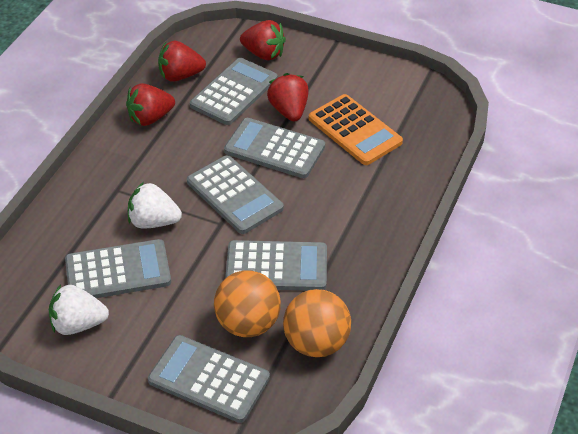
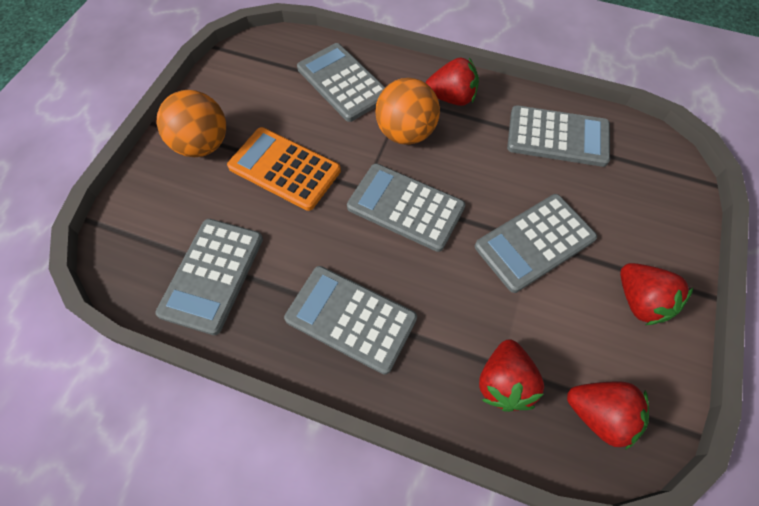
white strawberry: 2 -> 0

